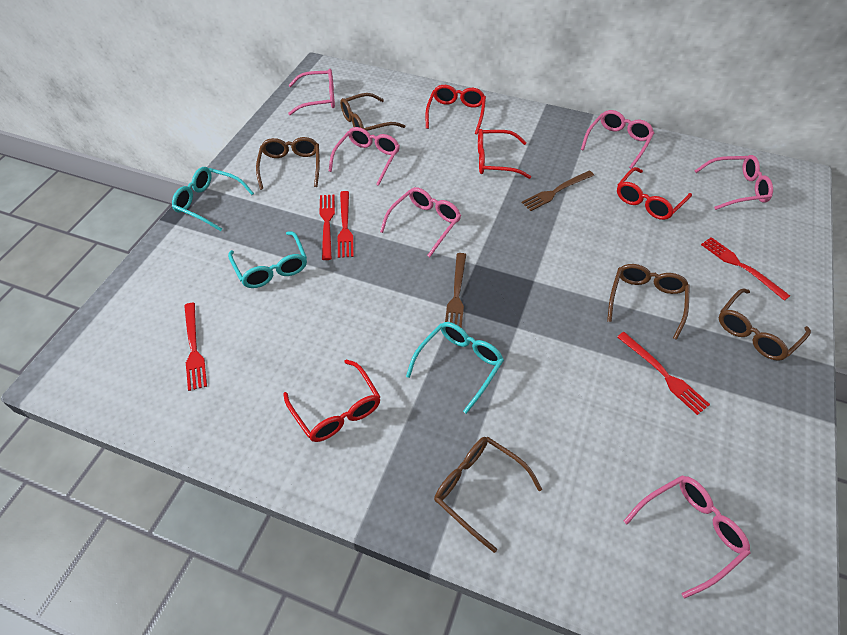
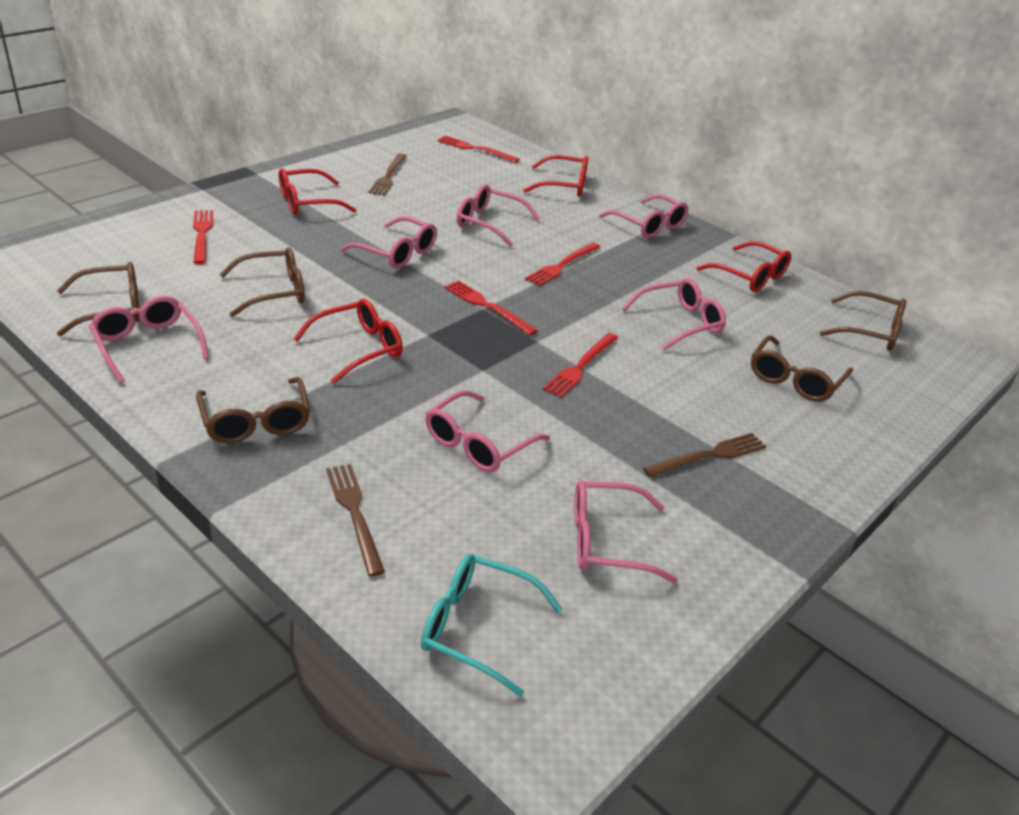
brown fork: 2 -> 3
pink glasses: 6 -> 7
turquoise glasses: 3 -> 1

